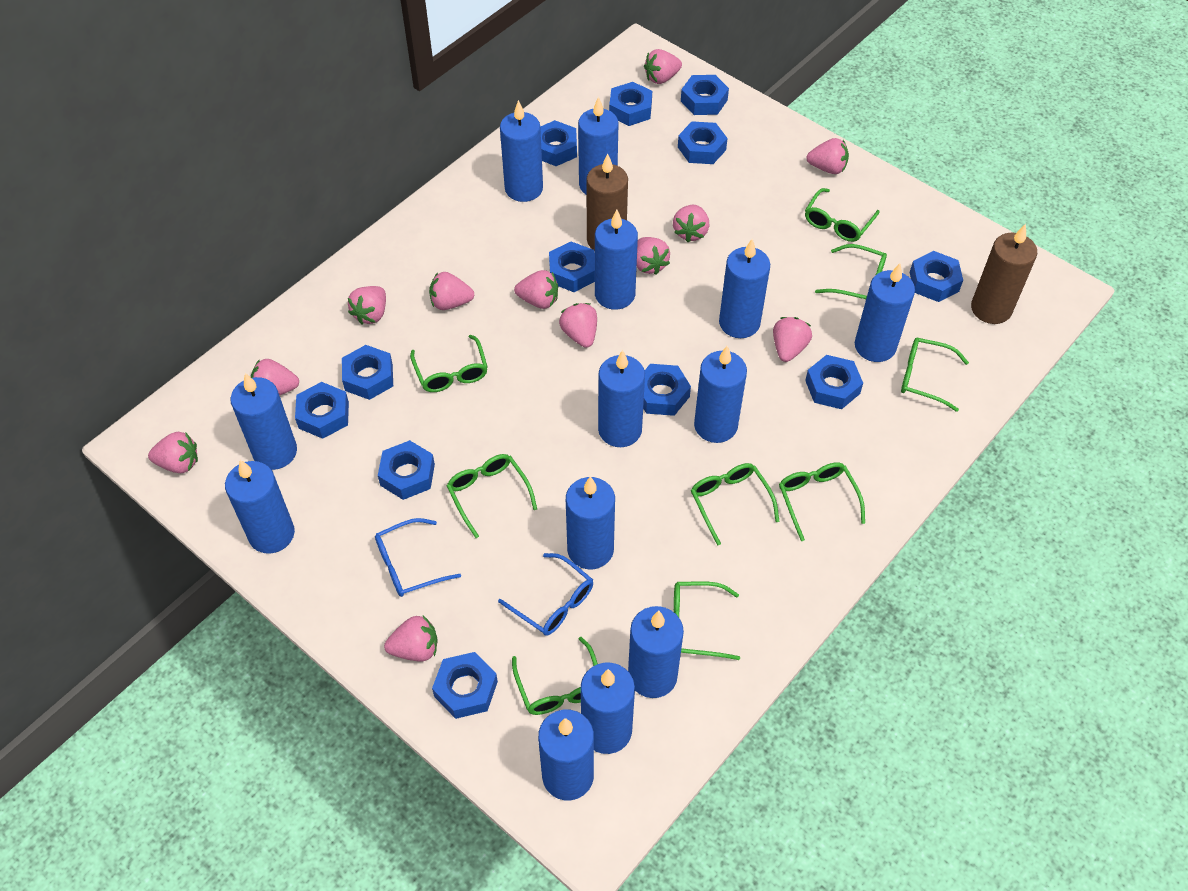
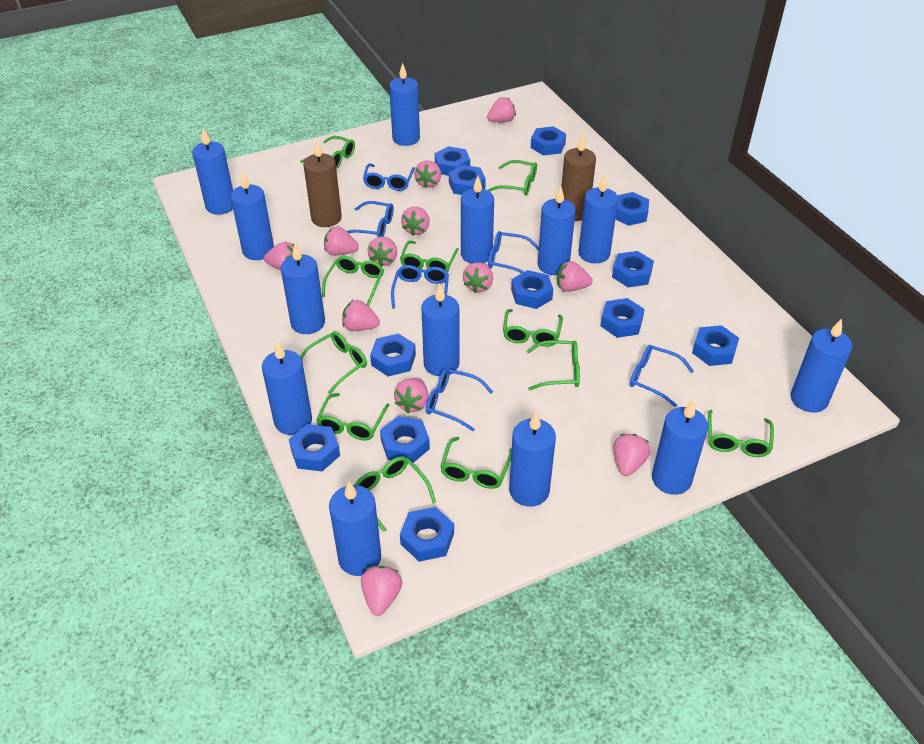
blue glasses: 2 -> 6
green glasses: 9 -> 11

